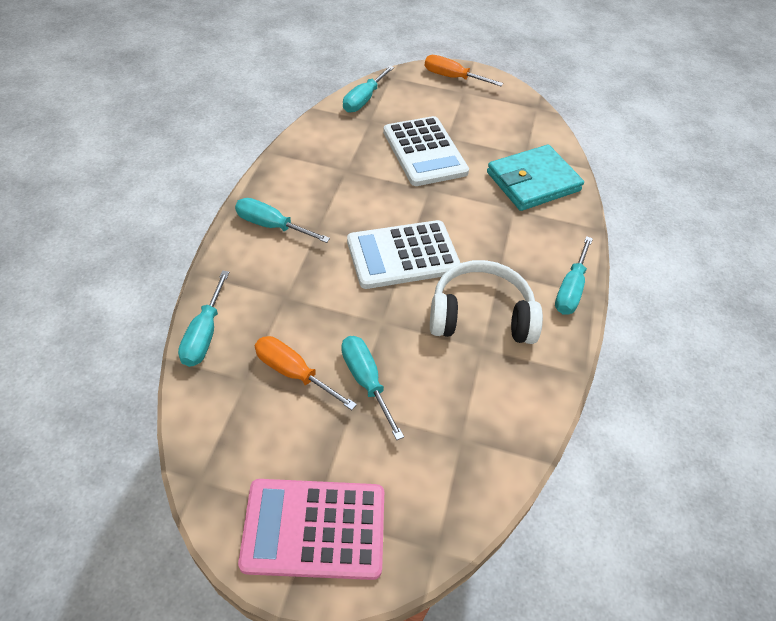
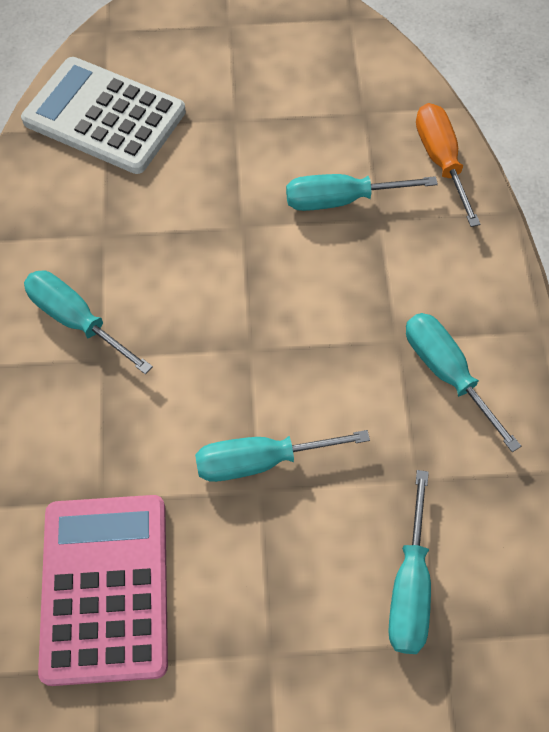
orange screwdriver: 2 -> 1
turquoise wallet: 1 -> 0
white calculator: 2 -> 1
white headphones: 1 -> 0

